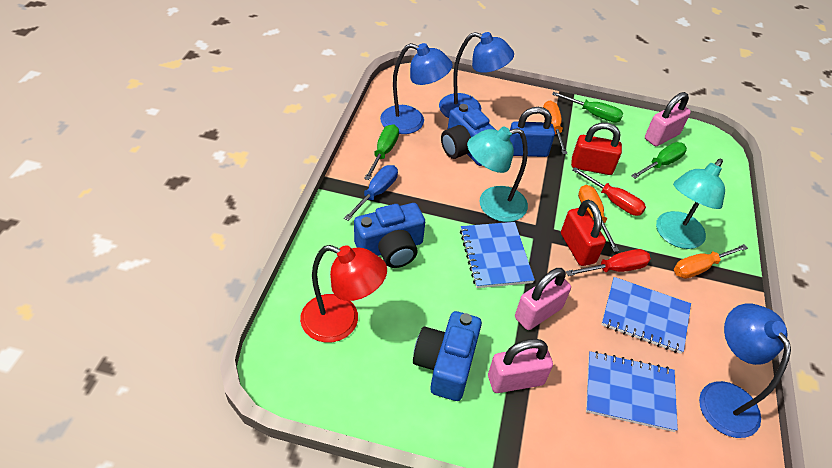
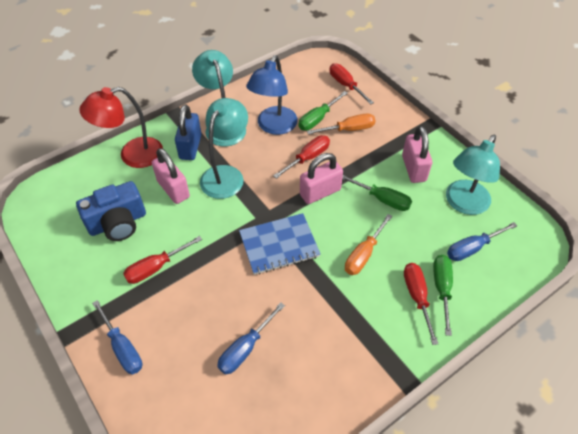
blue camera: 3 -> 1
blue lamp: 3 -> 1
blue notebook: 3 -> 1
blue screwdriver: 1 -> 3
orange screwdriver: 3 -> 2
red padlock: 2 -> 0
red screwdriver: 2 -> 4
turquoise lamp: 2 -> 3

